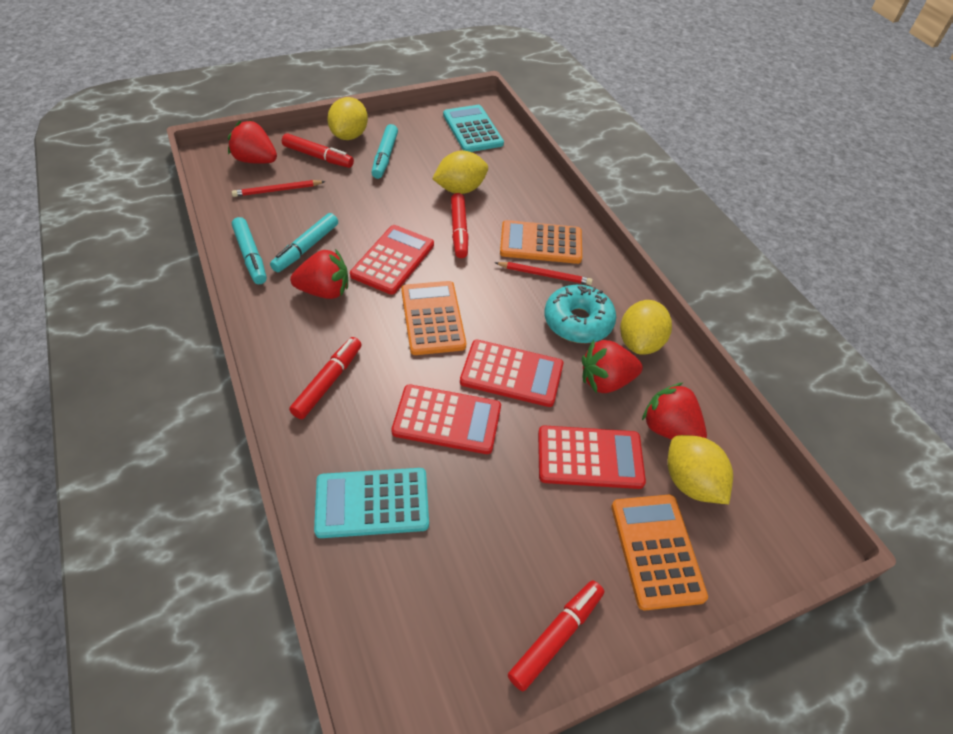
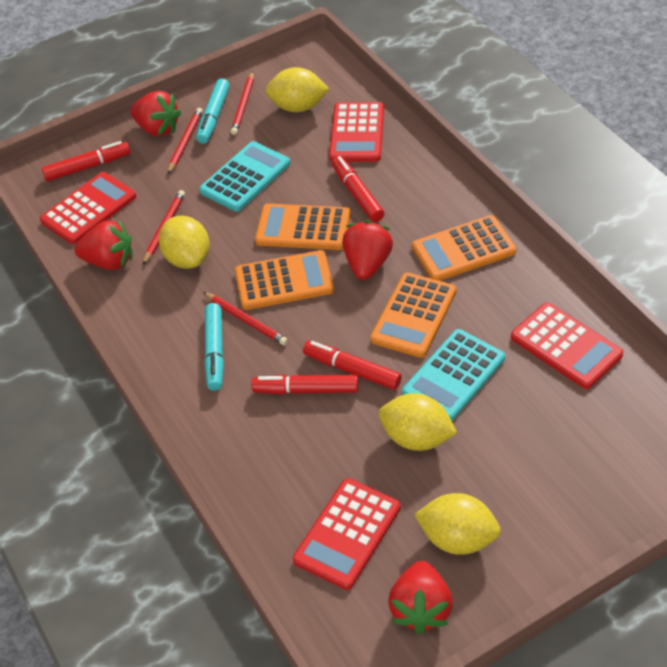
orange calculator: 3 -> 4
red pencil: 2 -> 4
turquoise donut: 1 -> 0
turquoise marker: 3 -> 2

